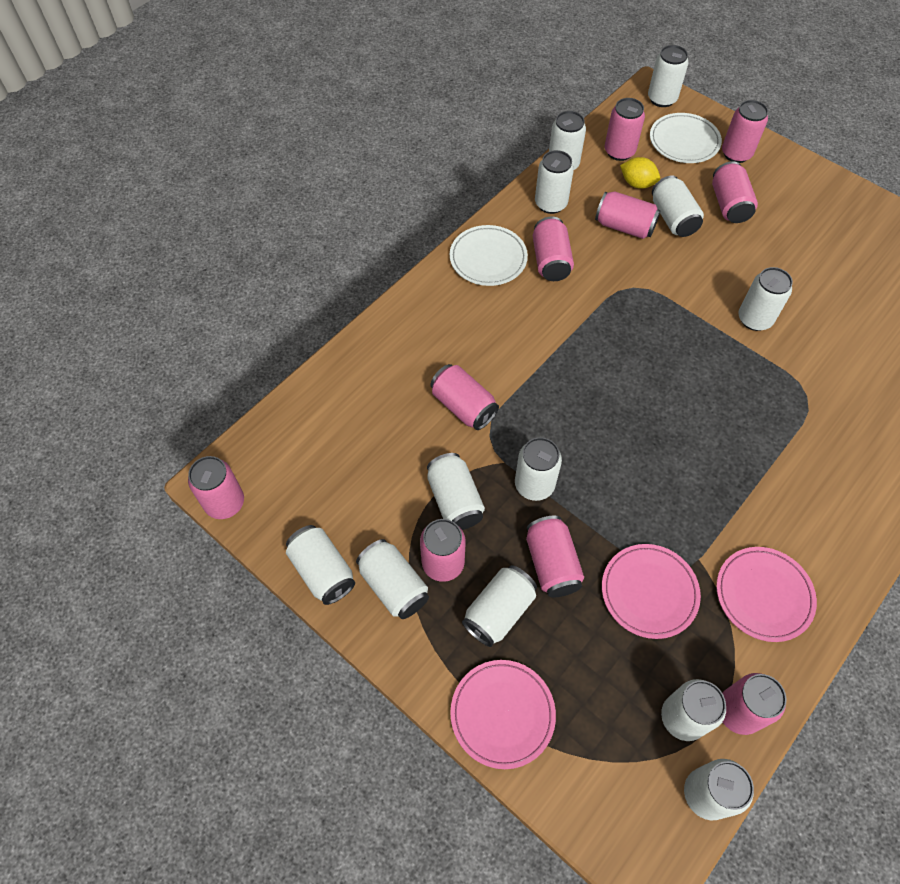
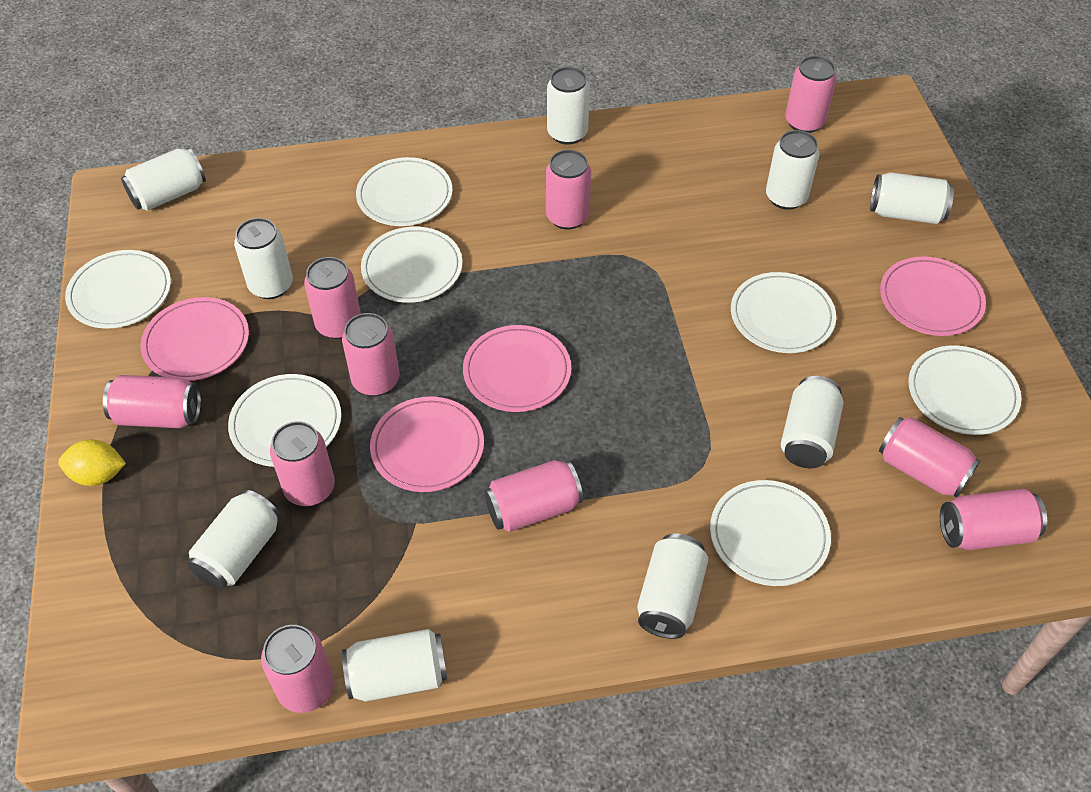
pink plate: 3 -> 4
white can: 12 -> 9
white plate: 2 -> 7

